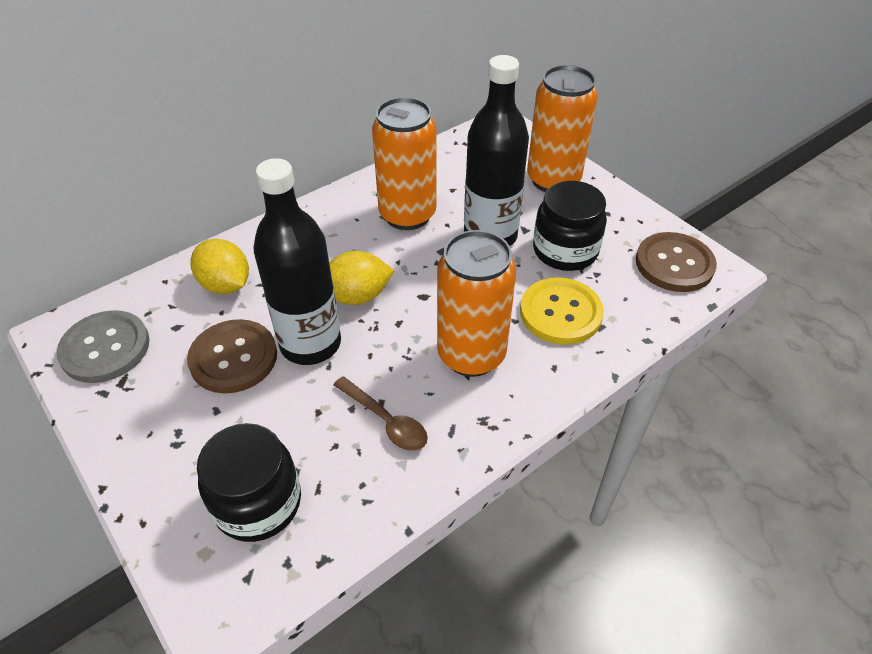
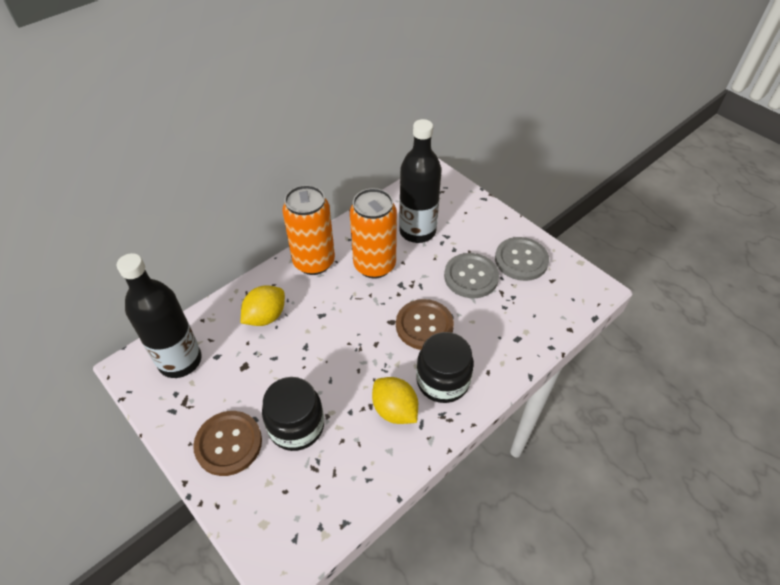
brown spoon: 1 -> 0
grey button: 1 -> 2
orange can: 3 -> 2
yellow button: 1 -> 0

